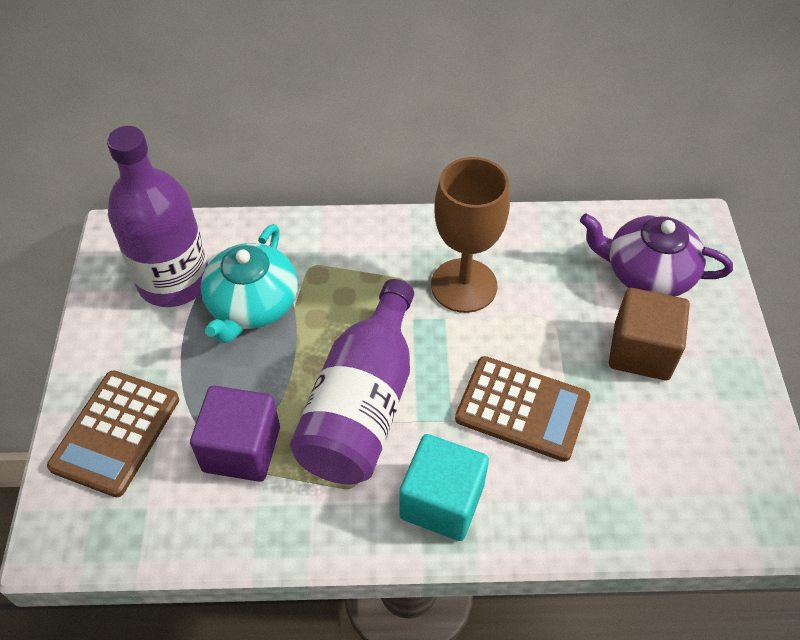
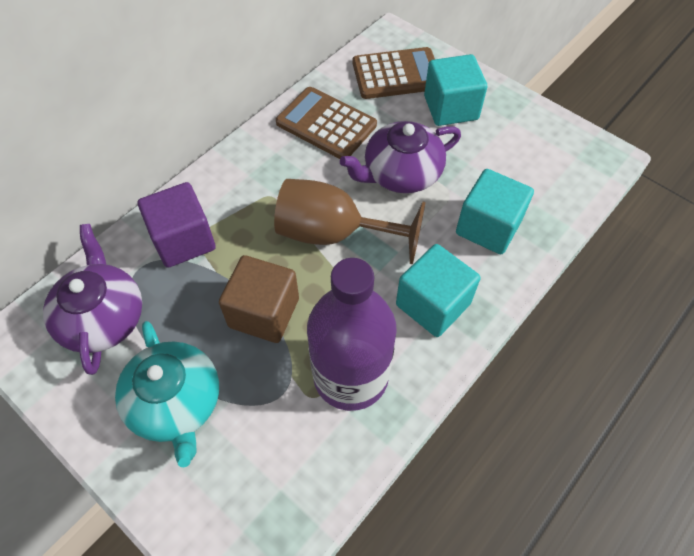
purple bottle: 2 -> 1
purple teapot: 1 -> 2
turquoise cube: 1 -> 3

